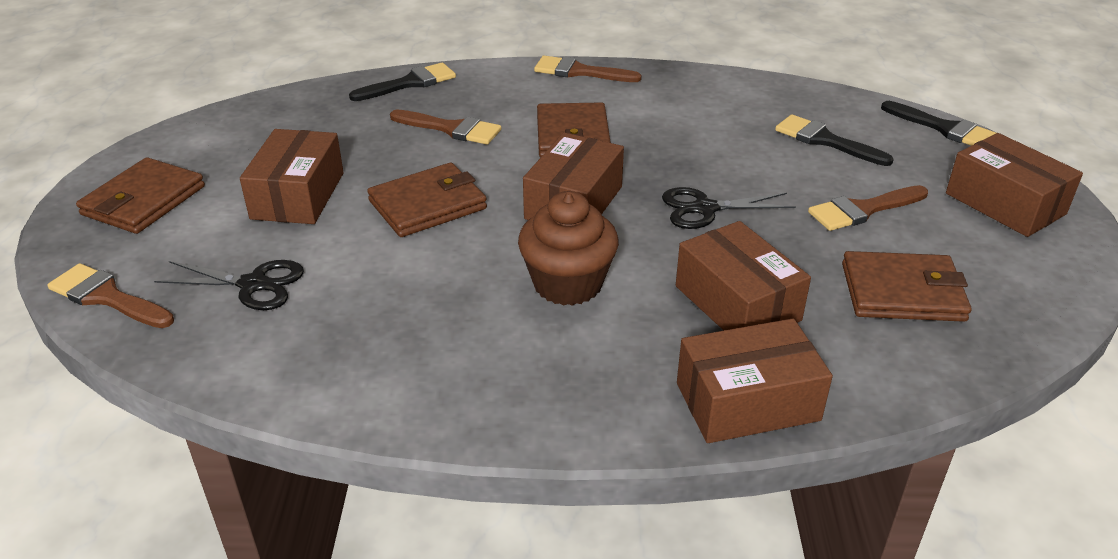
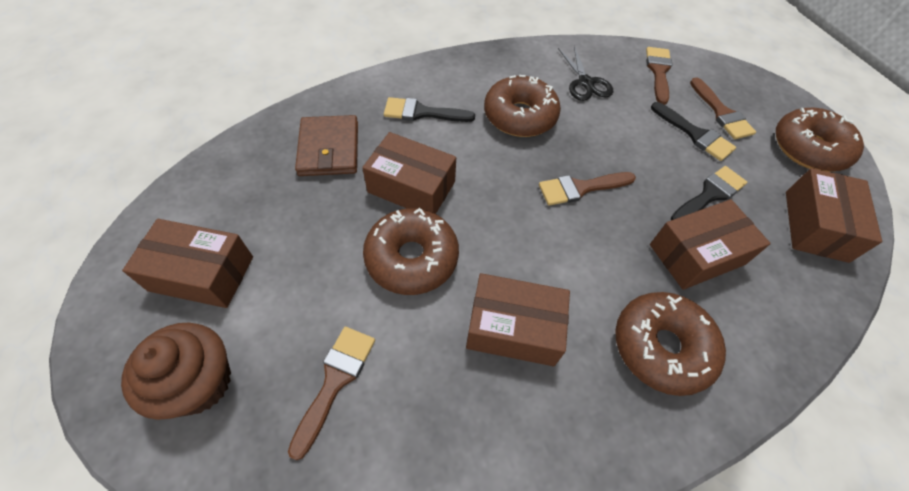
black scissors: 2 -> 1
brown donut: 0 -> 4
brown wallet: 4 -> 1

